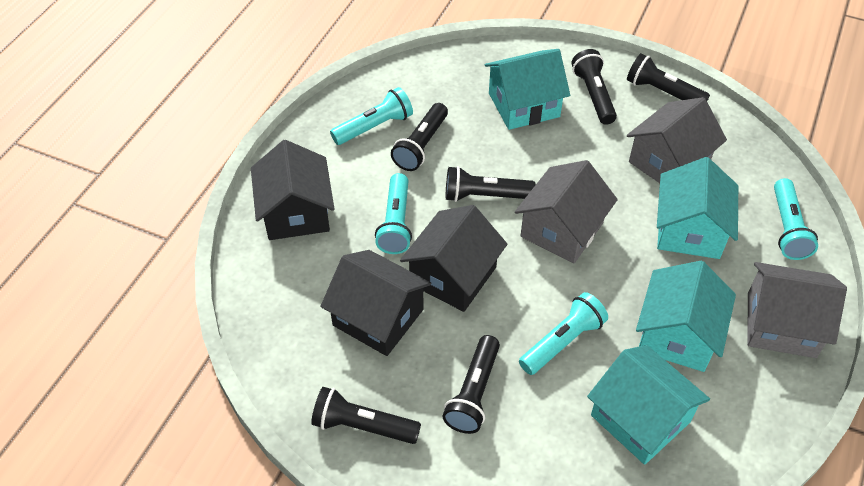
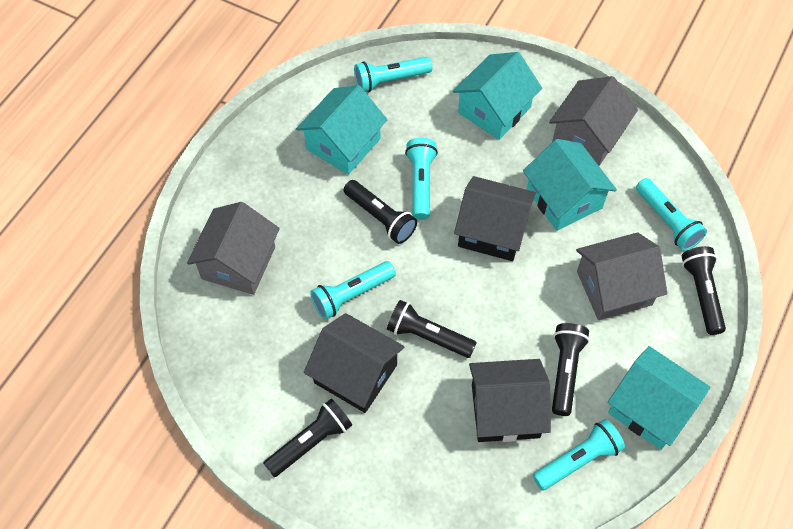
black flashlight: 6 -> 5
turquoise flashlight: 4 -> 5

